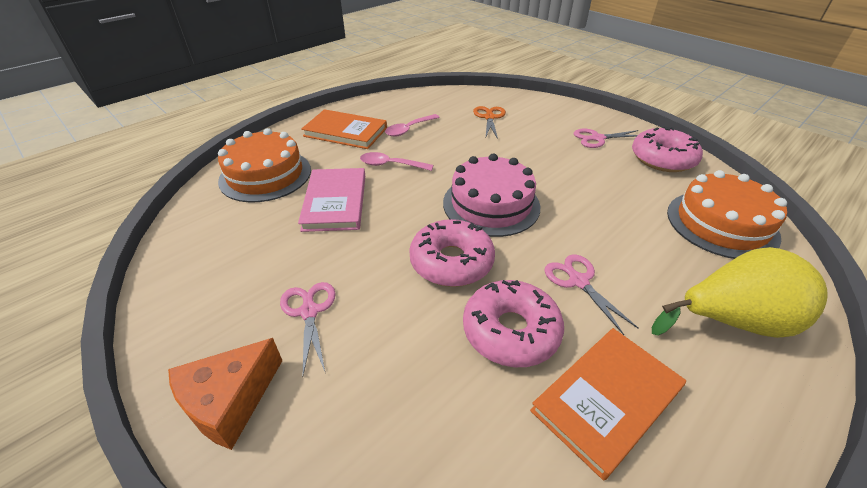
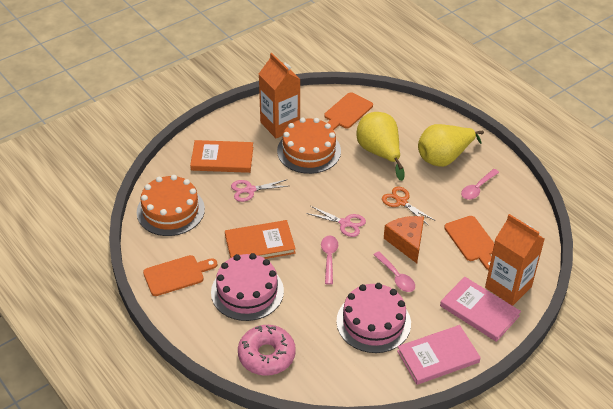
orange carton: 0 -> 2
orange cutting board: 0 -> 3
pink book: 1 -> 2
pink cake: 1 -> 2
pink donut: 3 -> 1
pink scissors: 3 -> 2
pink spoon: 2 -> 3
yellow pear: 1 -> 2

